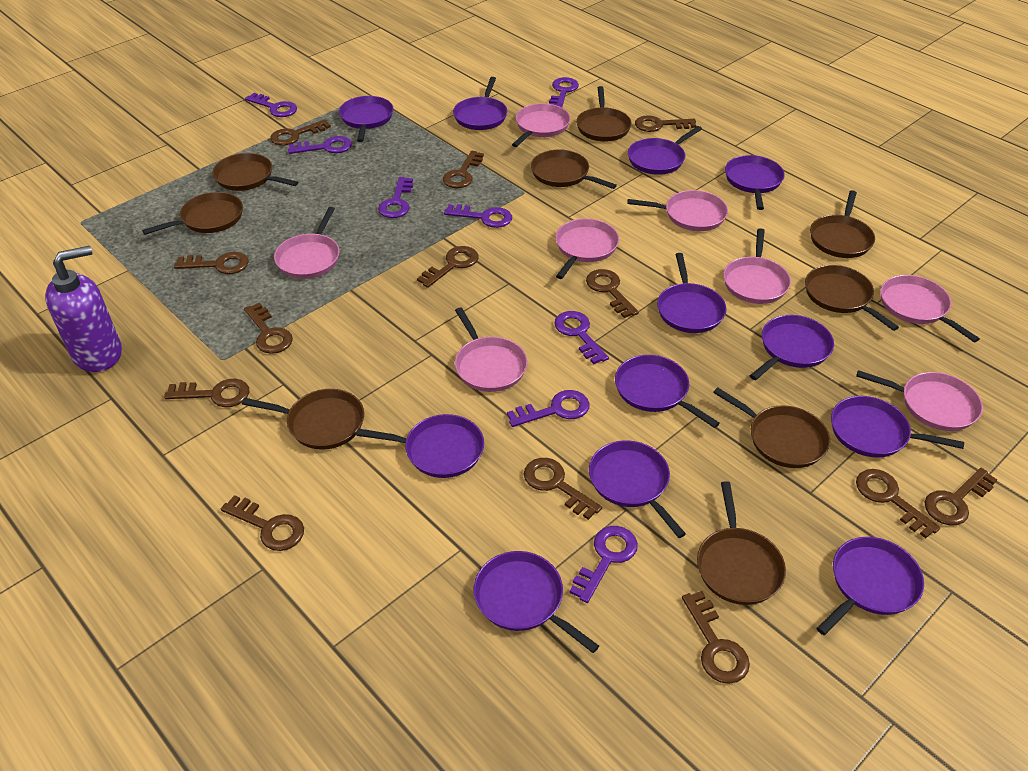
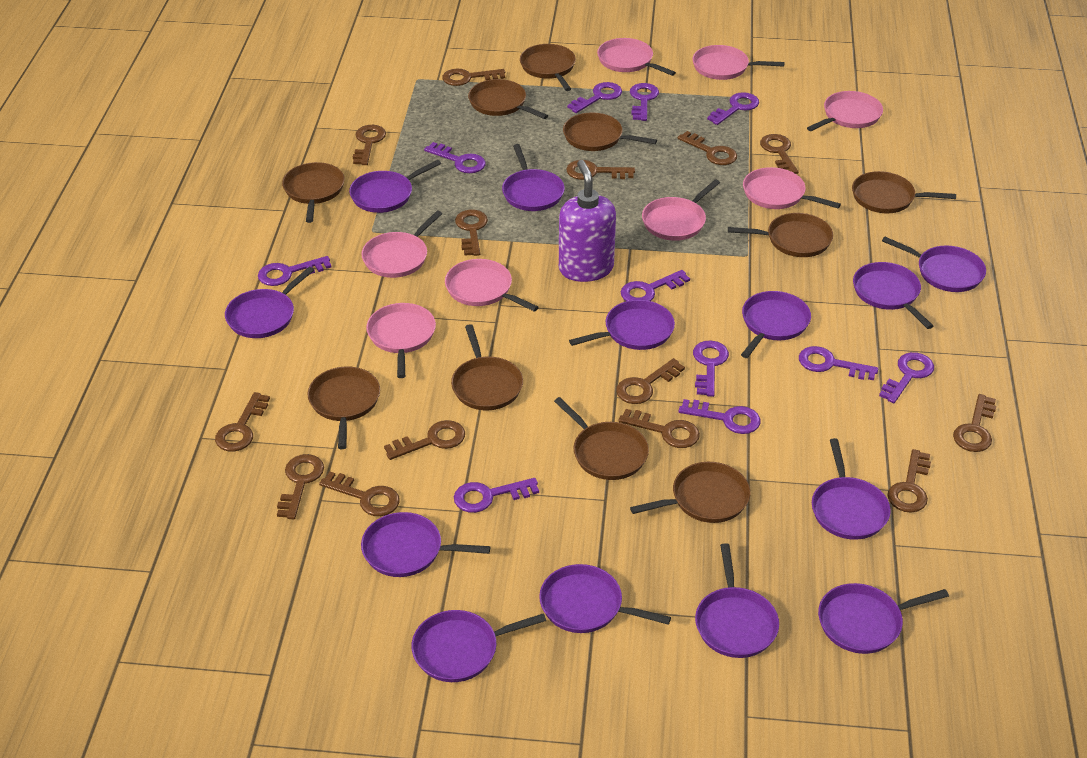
brown key: 13 -> 14
brown pan: 9 -> 10
purple key: 8 -> 11
purple pan: 12 -> 13

